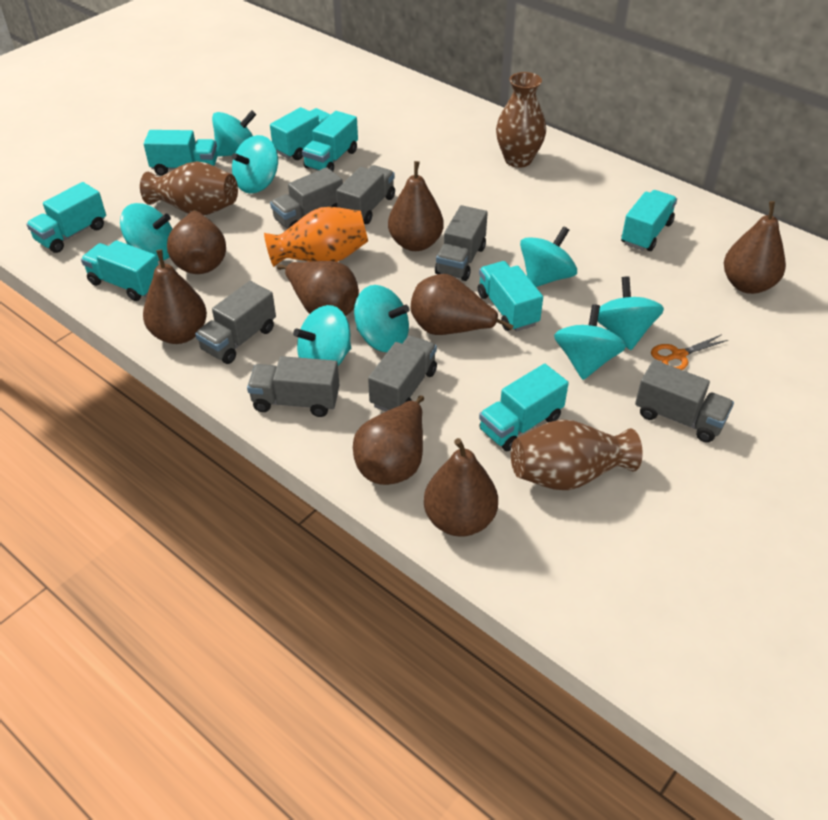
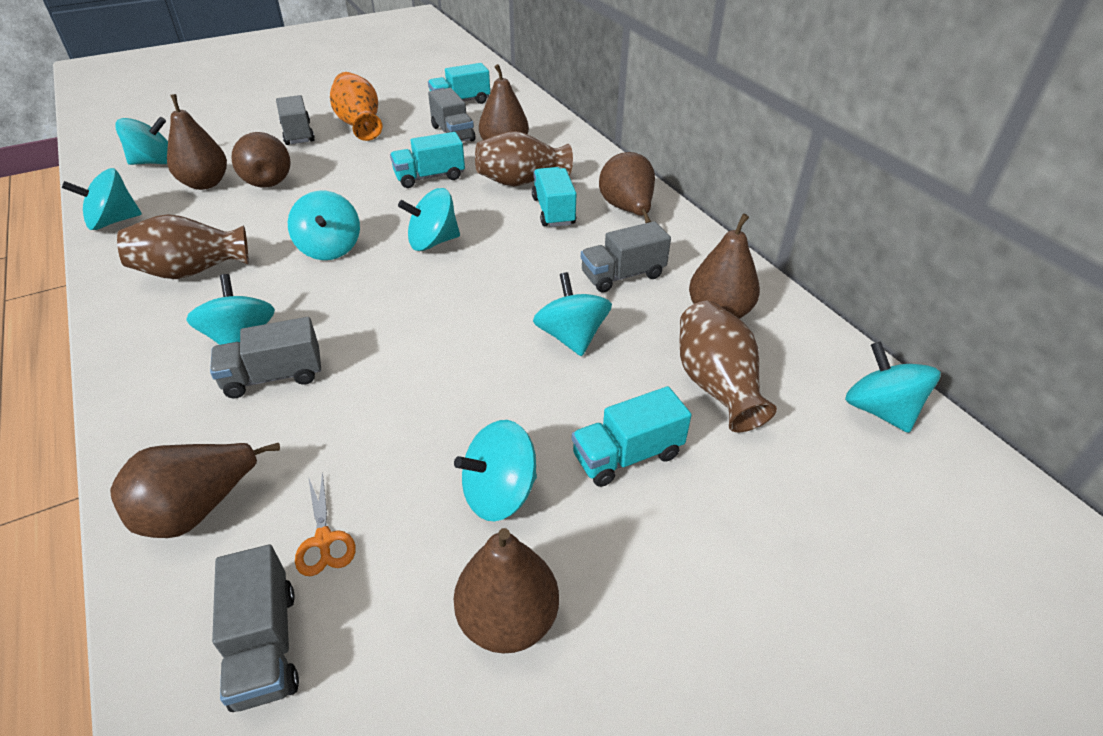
brown pear: 8 -> 7
grey truck: 7 -> 5
turquoise truck: 8 -> 4

